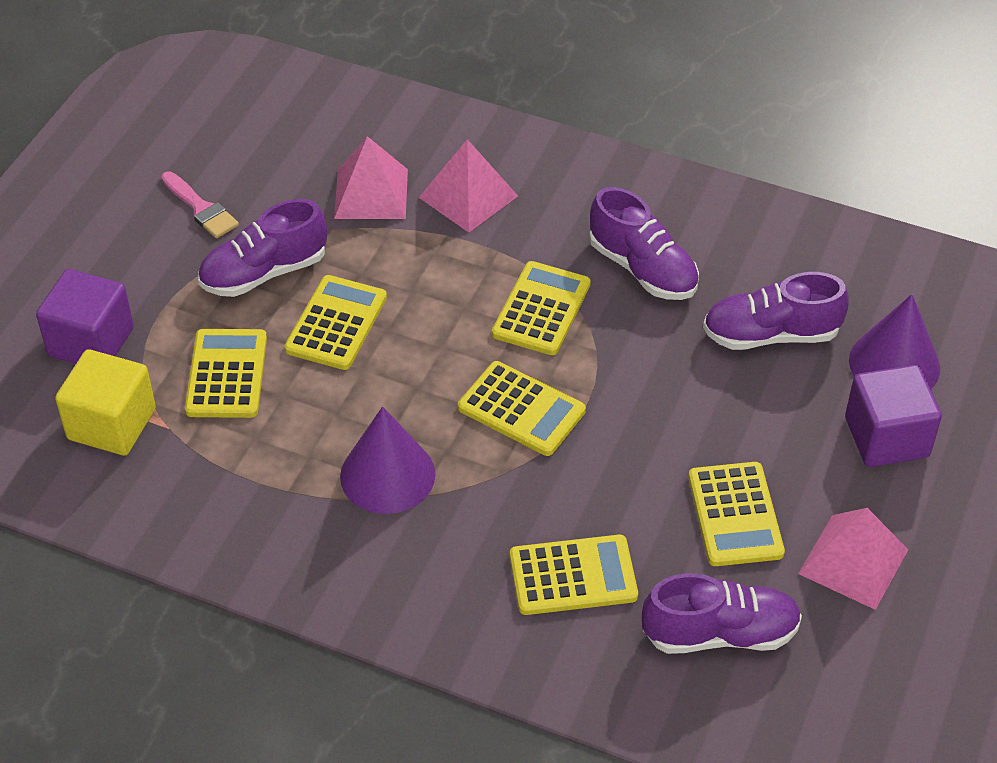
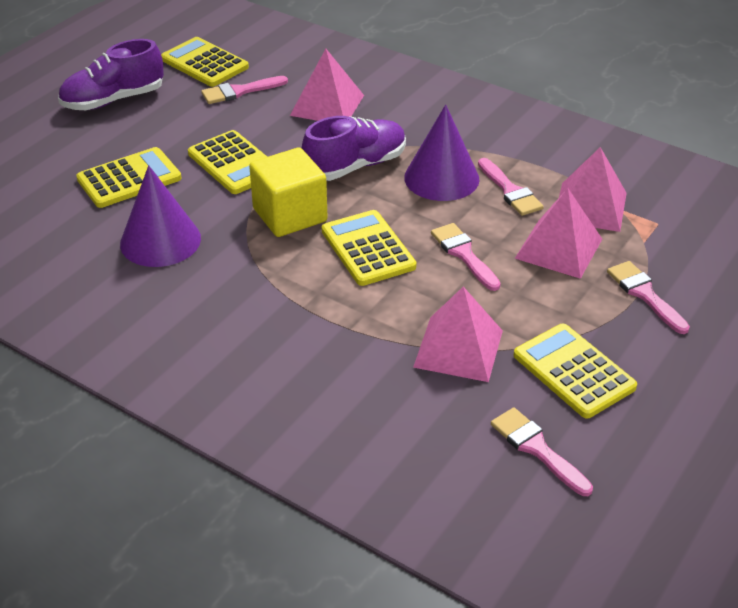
pink brush: 1 -> 5
pink pyramid: 3 -> 4
purple cube: 2 -> 0
purple shoe: 4 -> 2
yellow calculator: 6 -> 5

